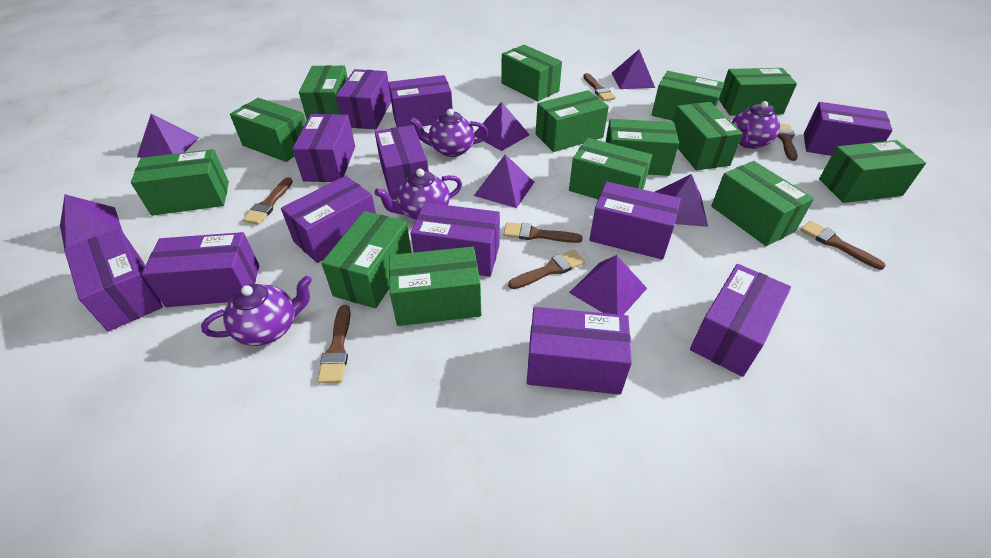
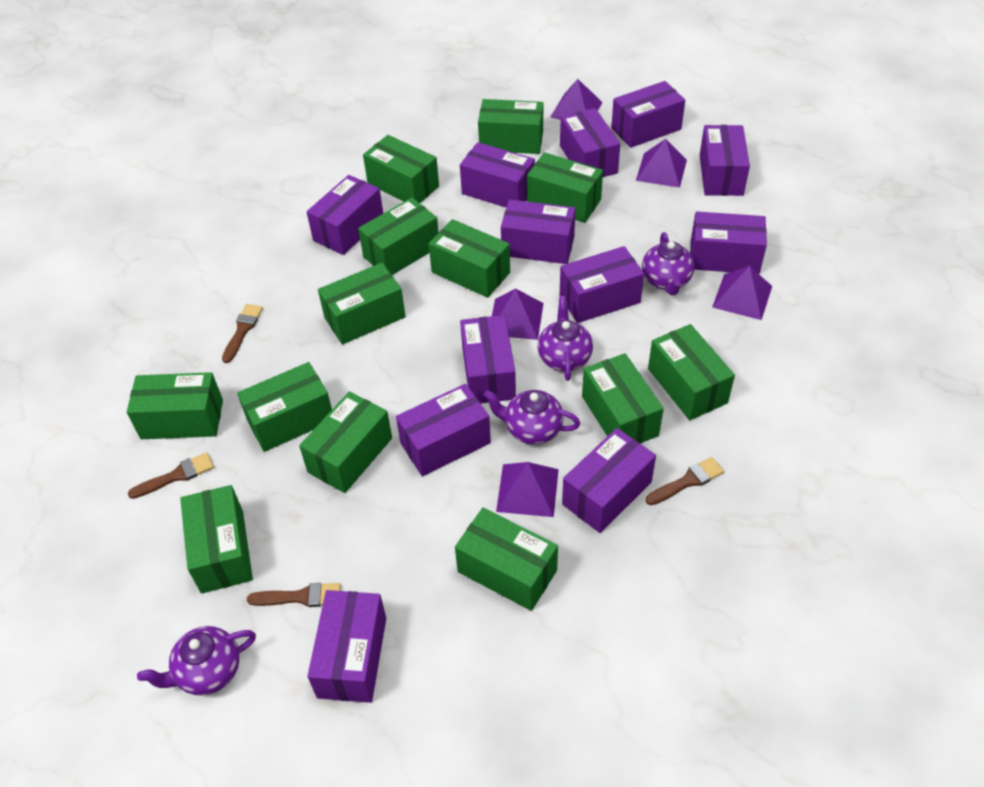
brown brush: 7 -> 4
green box: 14 -> 13
purple pyramid: 7 -> 5

